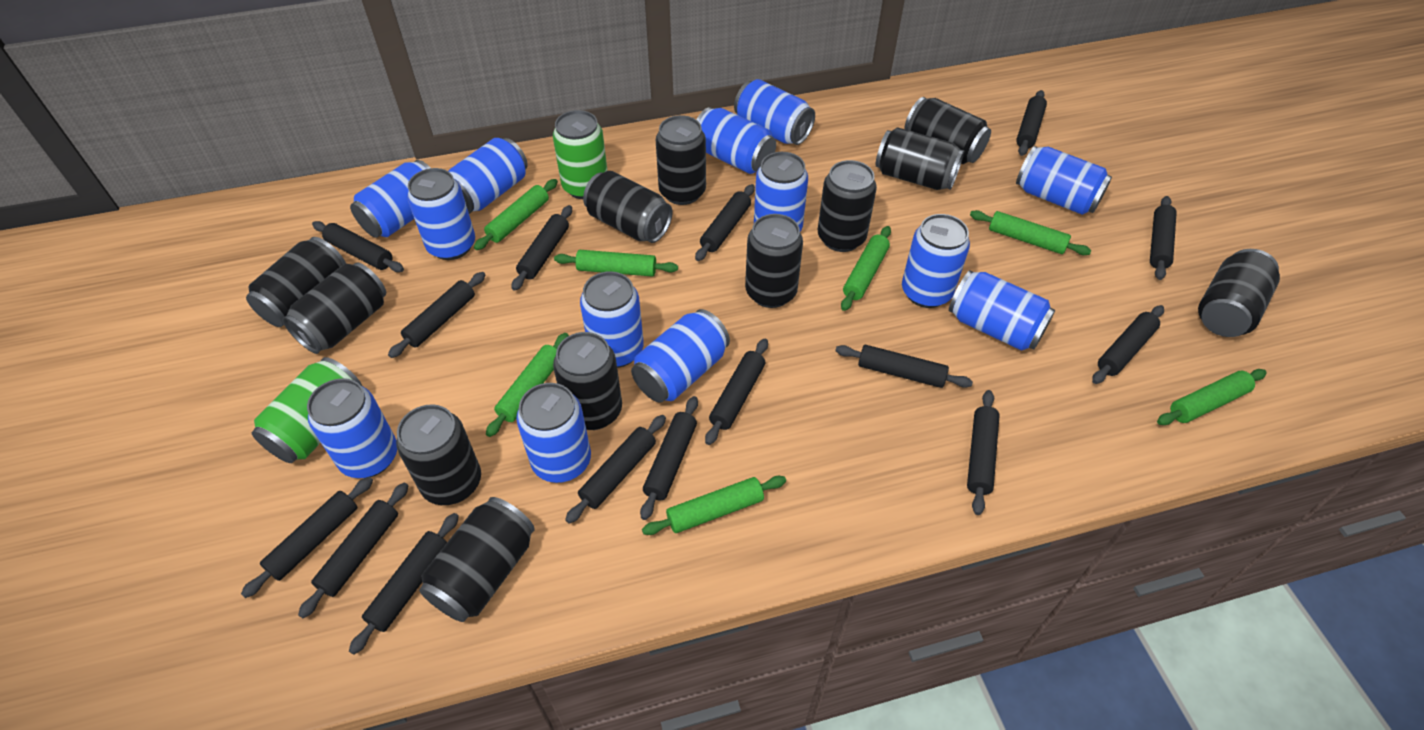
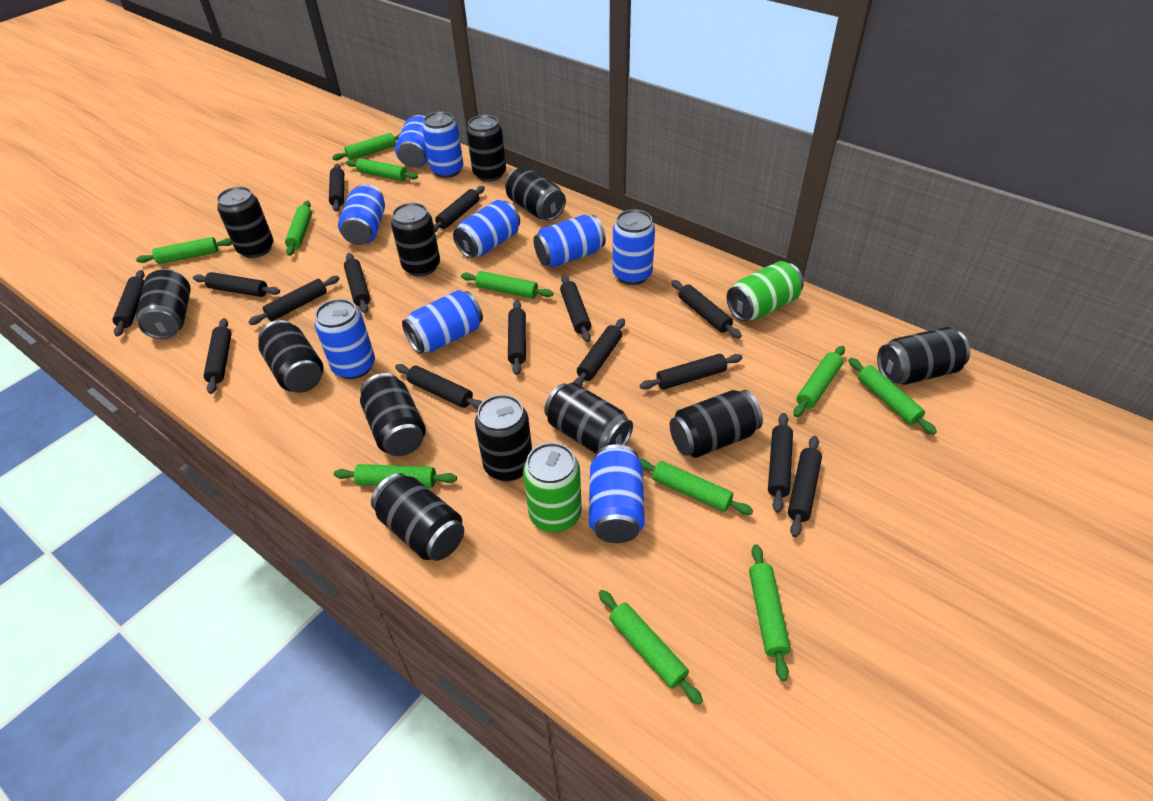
blue can: 13 -> 9
green rolling pin: 7 -> 11

